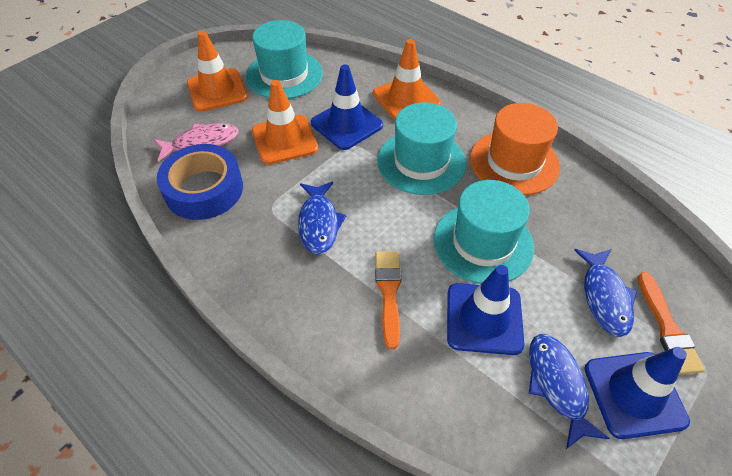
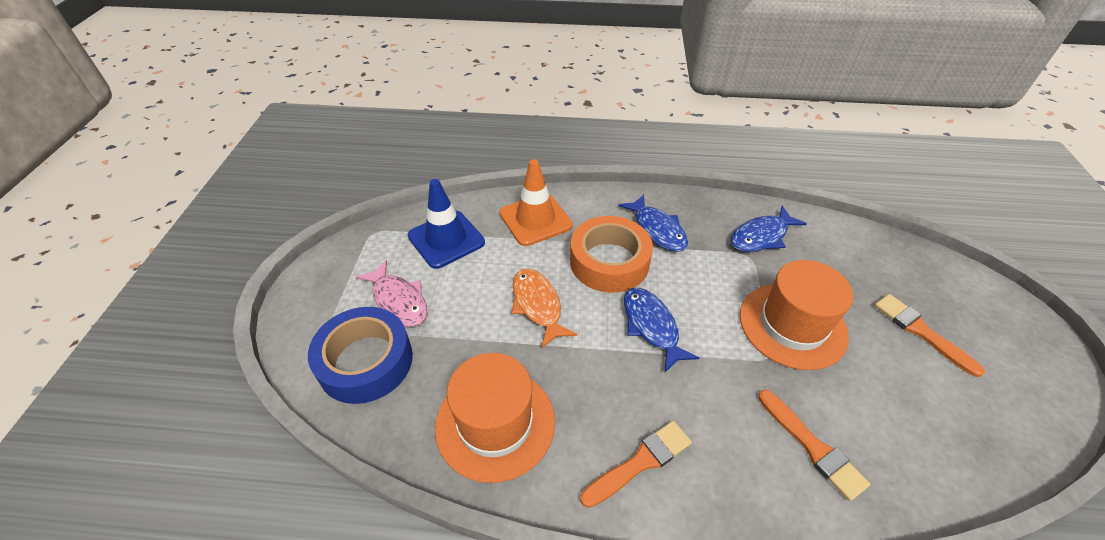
blue traffic cone: 3 -> 1
orange brush: 2 -> 3
orange fish: 0 -> 1
orange hat: 1 -> 2
orange tape: 0 -> 1
orange traffic cone: 3 -> 1
turquoise hat: 3 -> 0

